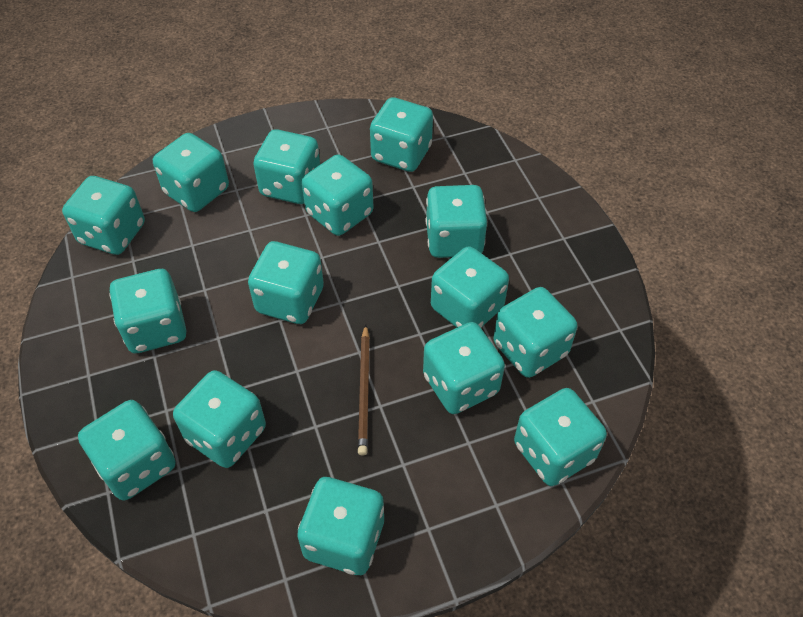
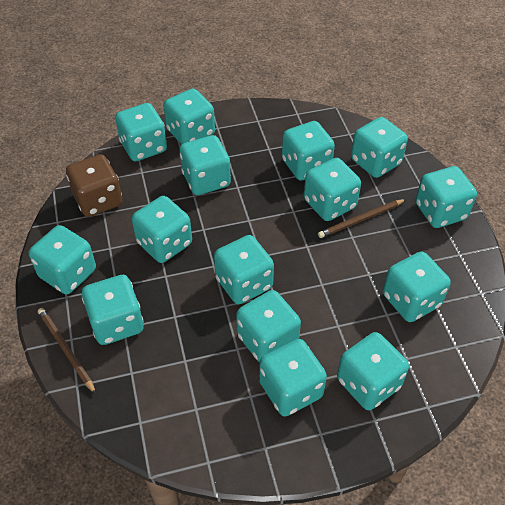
brown dice: 0 -> 1
brown pencil: 1 -> 2

